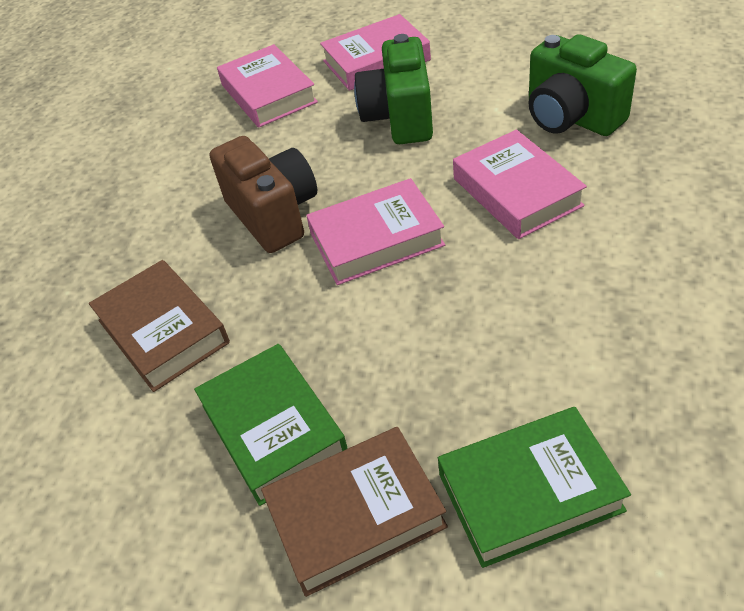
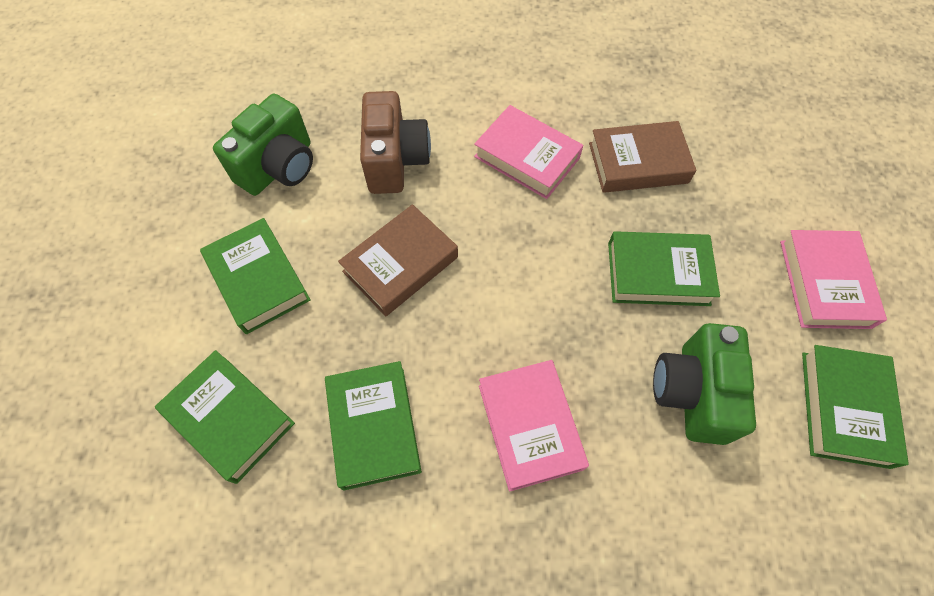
green book: 2 -> 5
pink book: 4 -> 3

